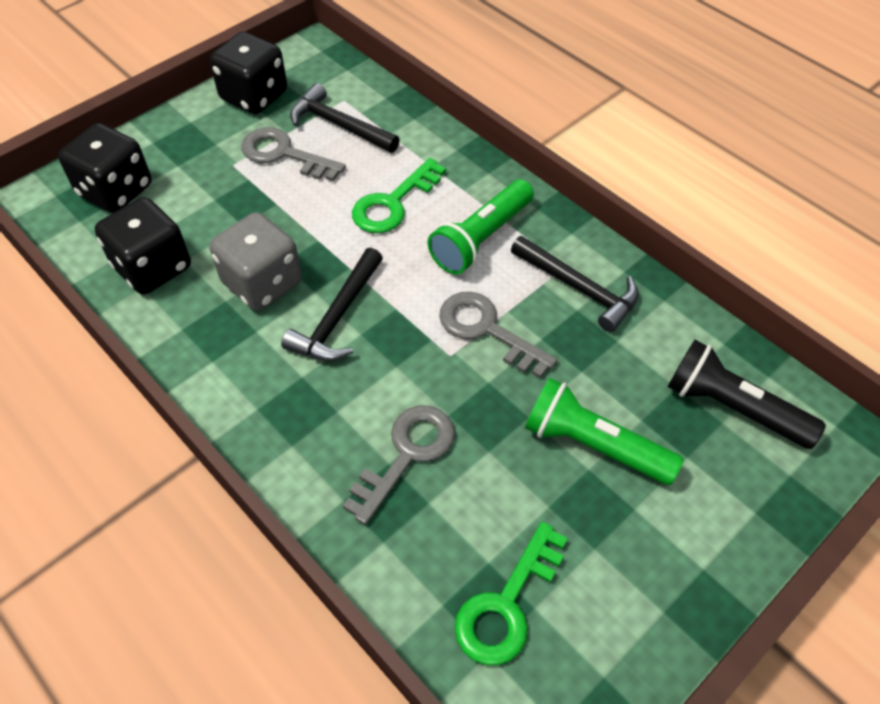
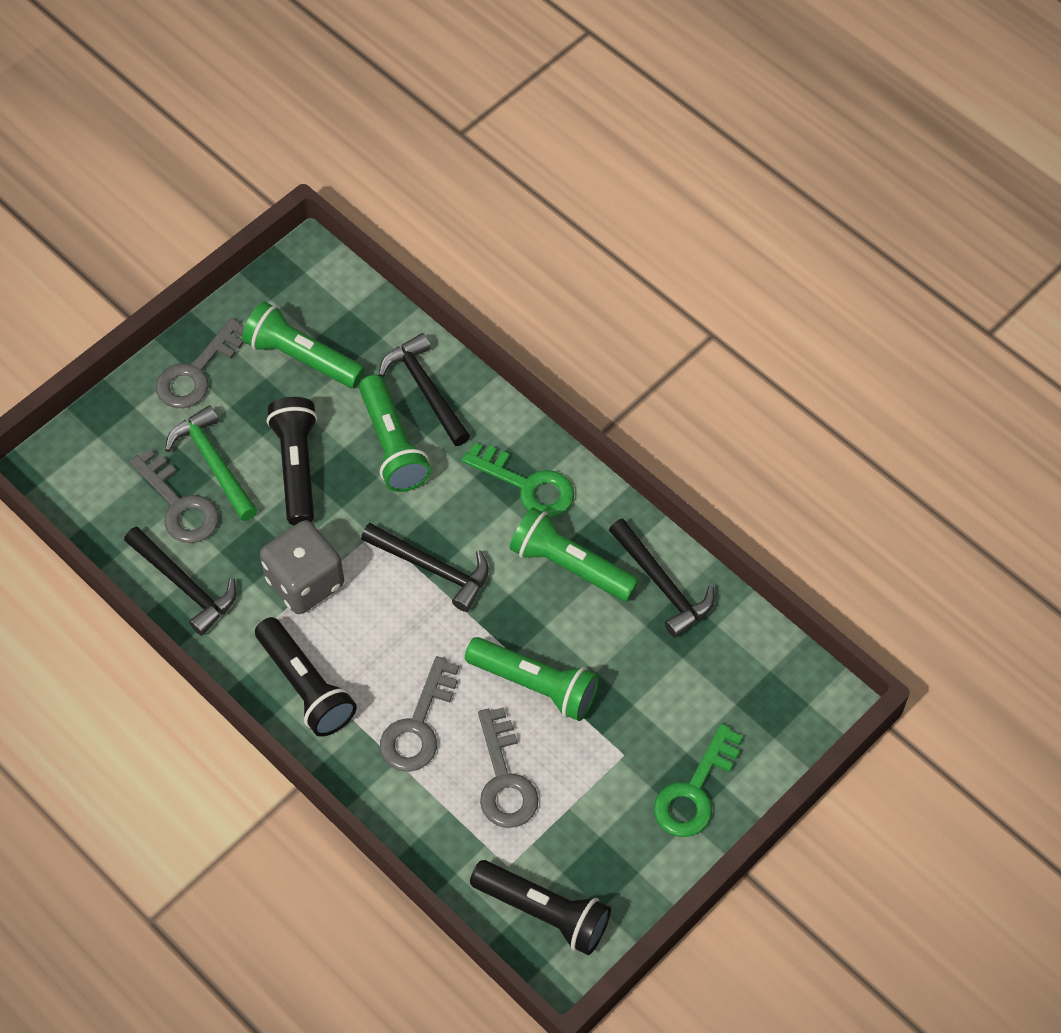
black dice: 3 -> 0
black flashlight: 1 -> 3
black hammer: 3 -> 4
green flashlight: 2 -> 4
green hammer: 0 -> 1
grey key: 3 -> 4

